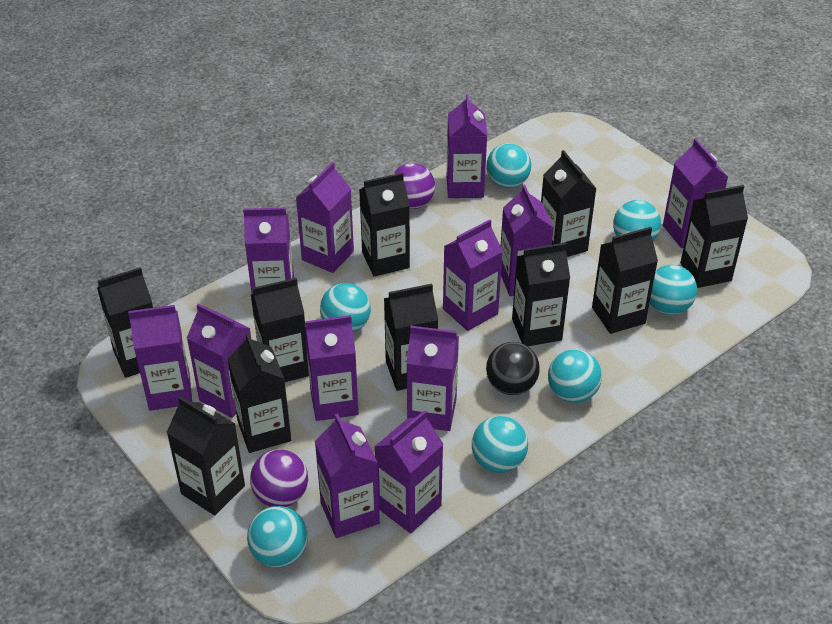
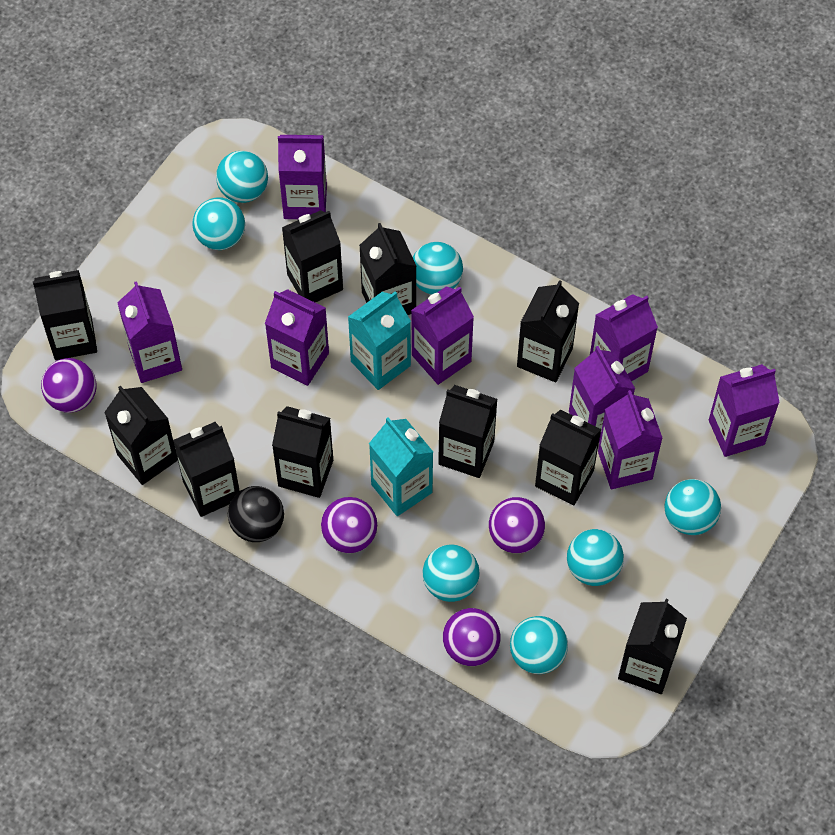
purple ball: 2 -> 4
purple carton: 12 -> 8
turquoise carton: 0 -> 2

